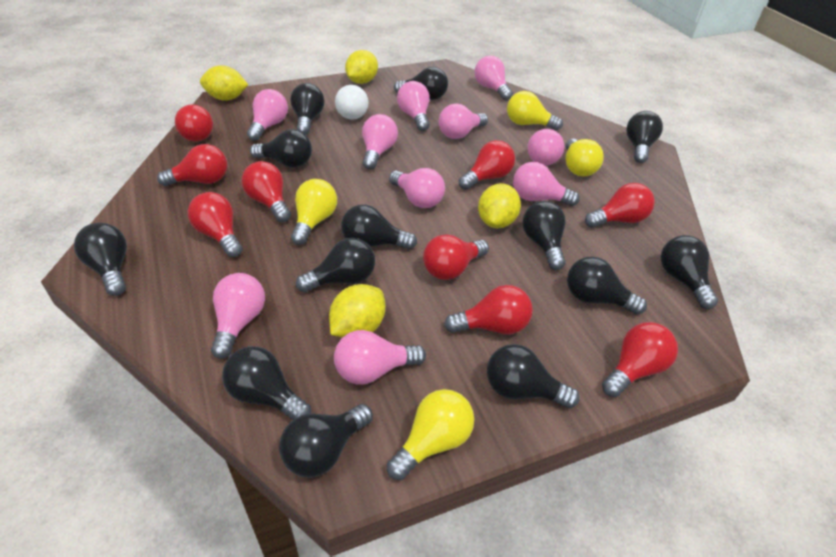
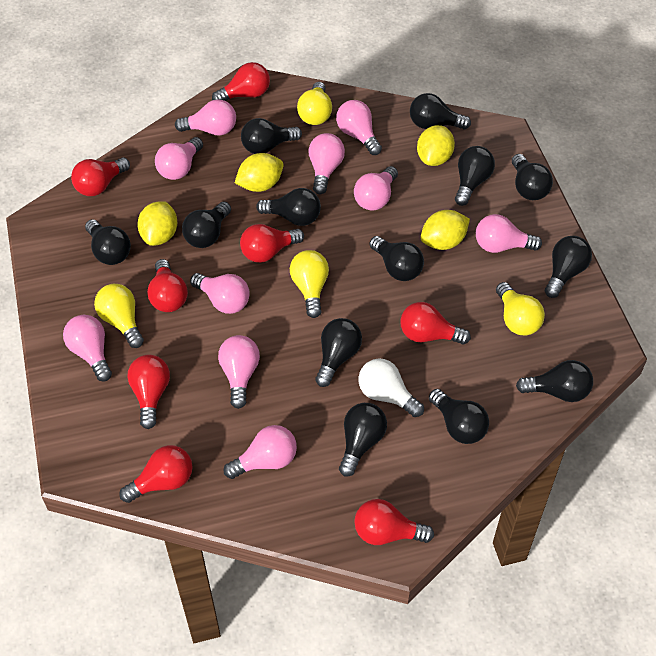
red light bulb: 9 -> 8

